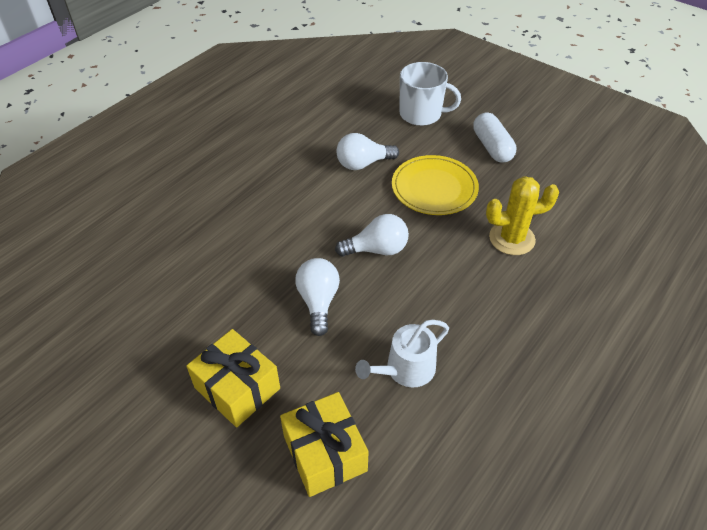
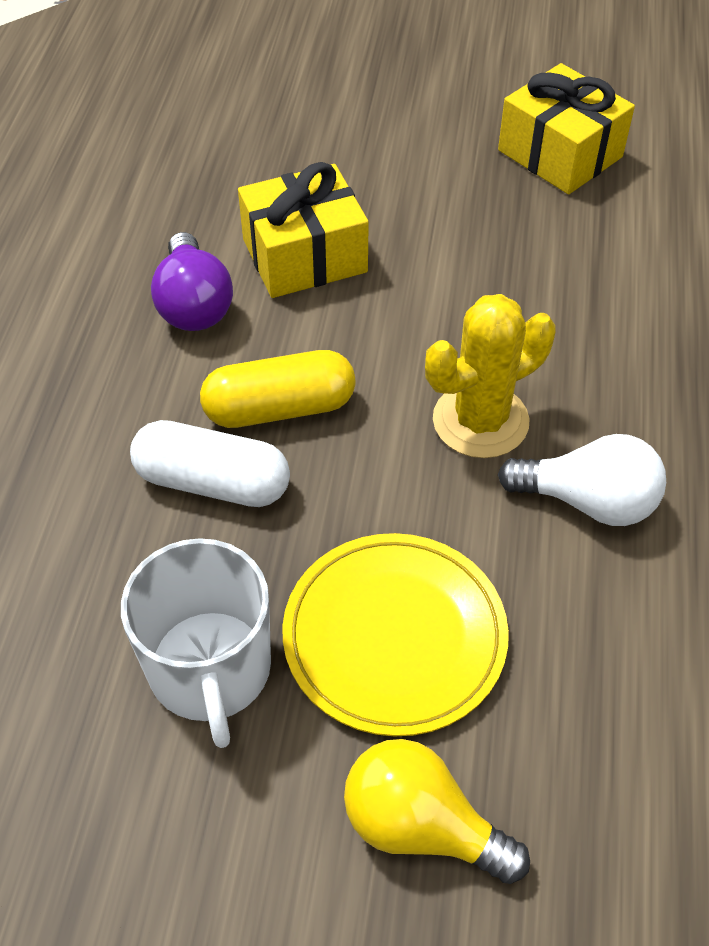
purple light bulb: 0 -> 1
white light bulb: 3 -> 1
white watering can: 1 -> 0
yellow capsule: 0 -> 1
yellow light bulb: 0 -> 1

